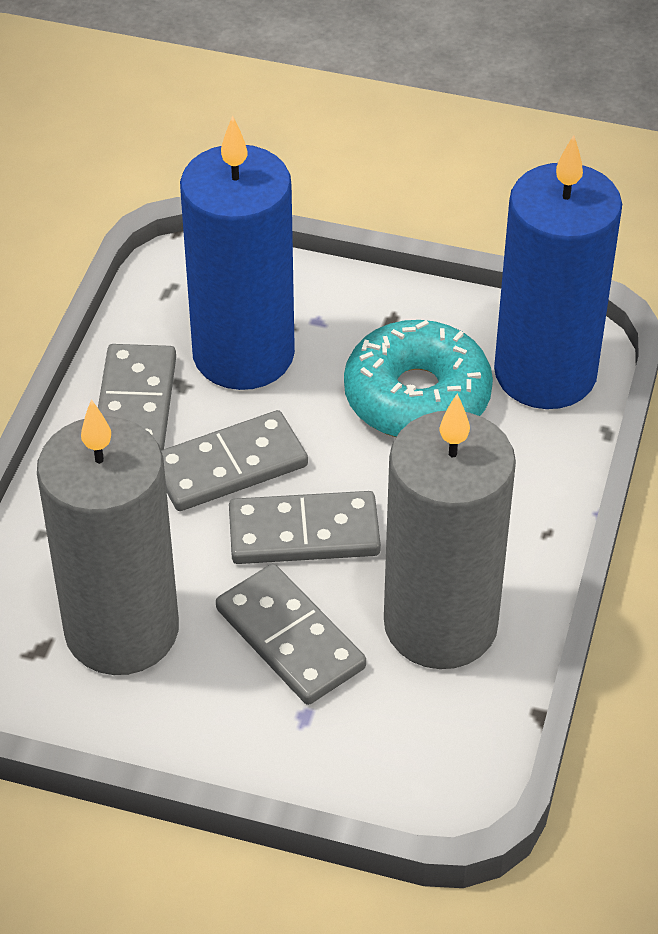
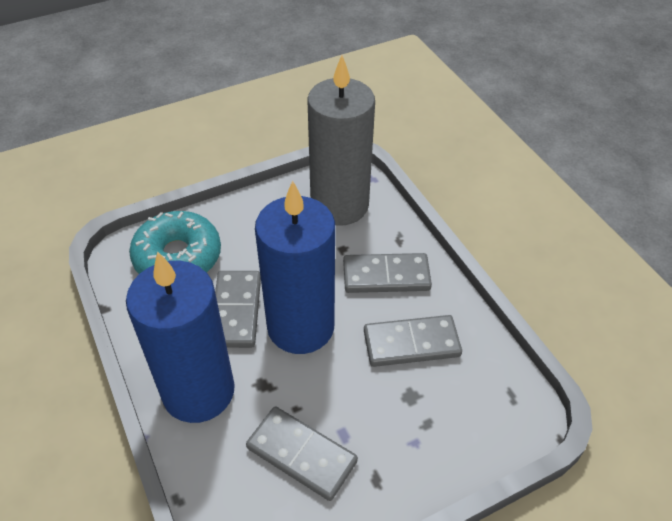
grey candle: 2 -> 1

